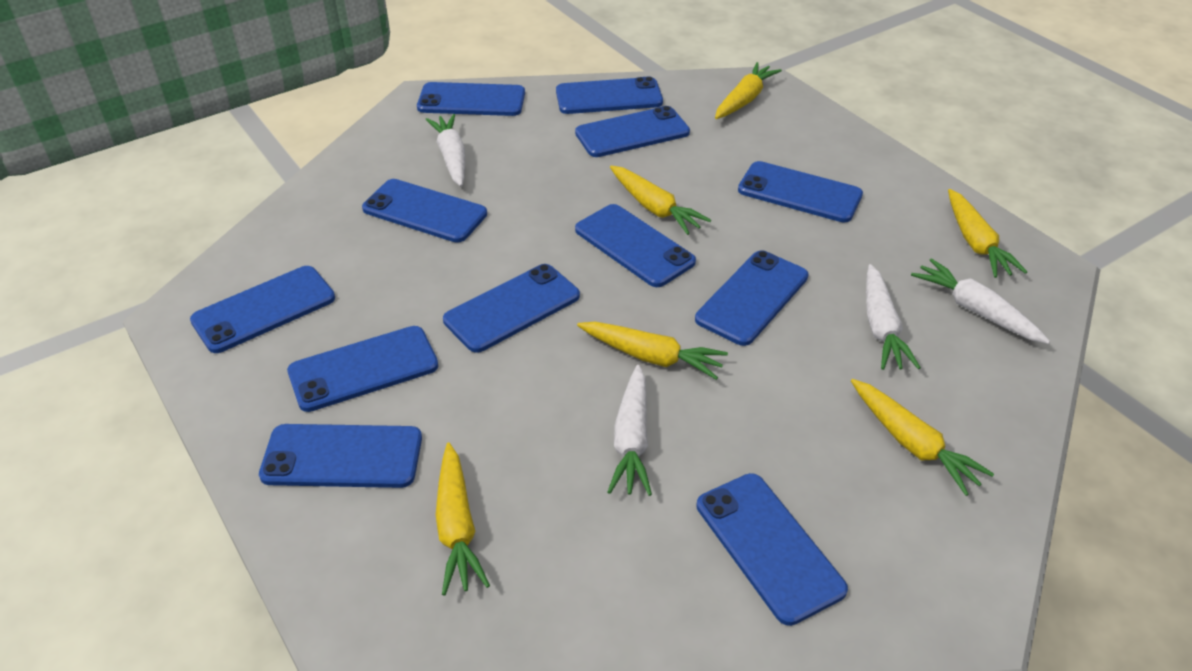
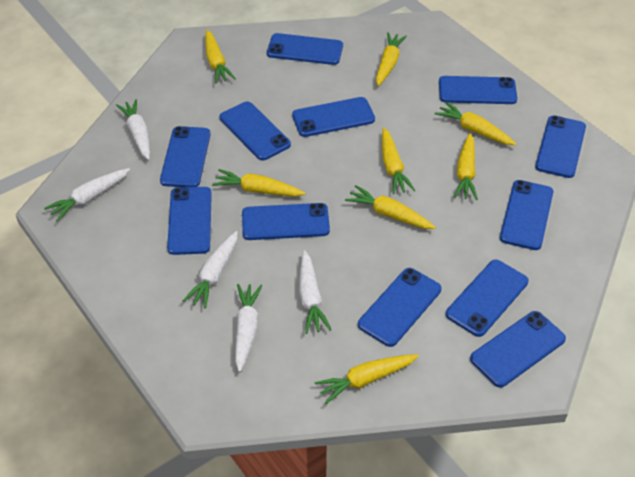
white carrot: 4 -> 5
yellow carrot: 6 -> 8

